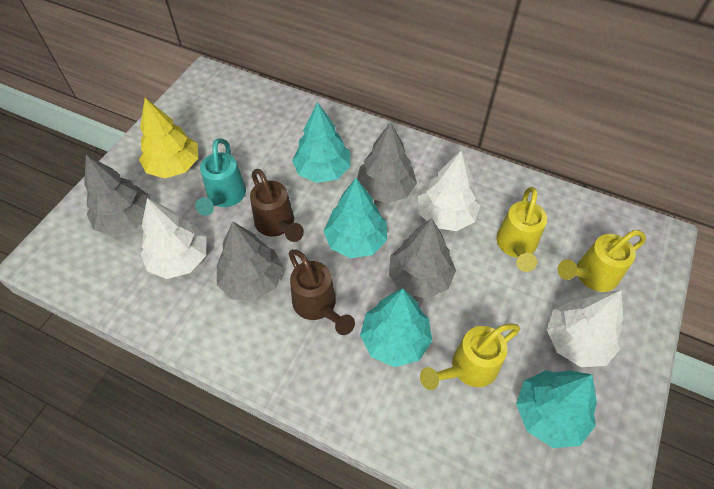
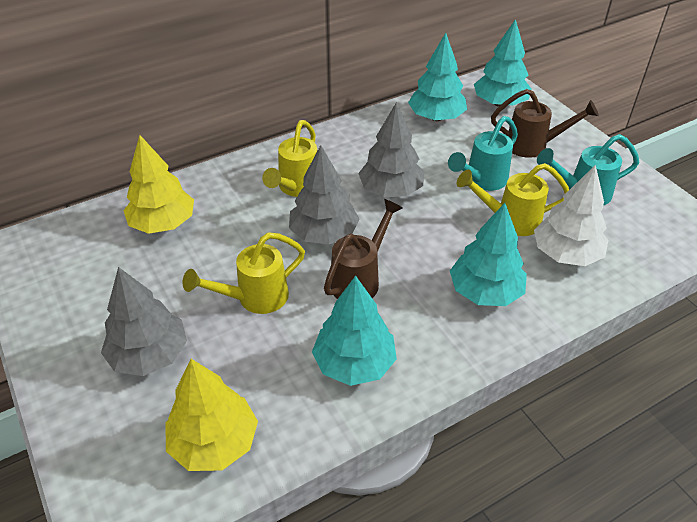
grey tree: 4 -> 3
turquoise watering can: 1 -> 2
white tree: 3 -> 1
yellow tree: 1 -> 2

